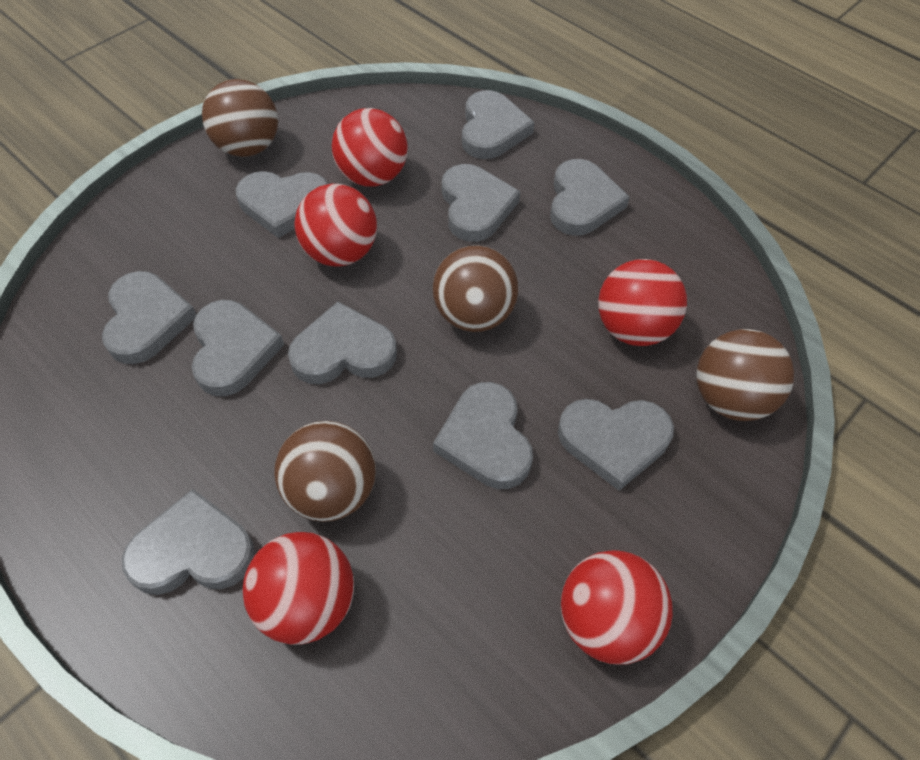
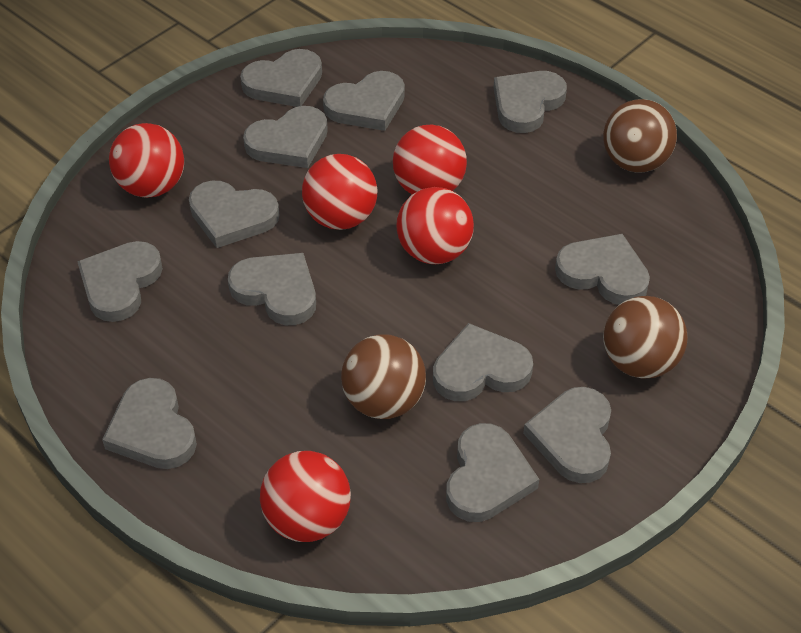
brown ball: 4 -> 3
grey heart: 10 -> 12

